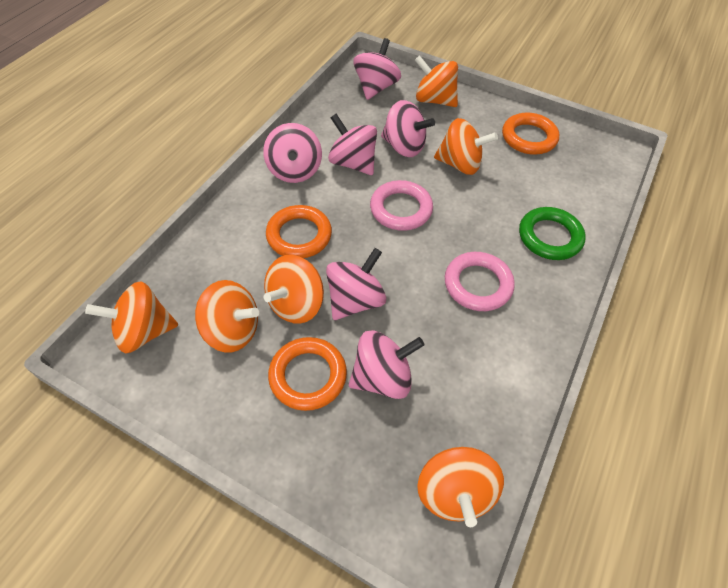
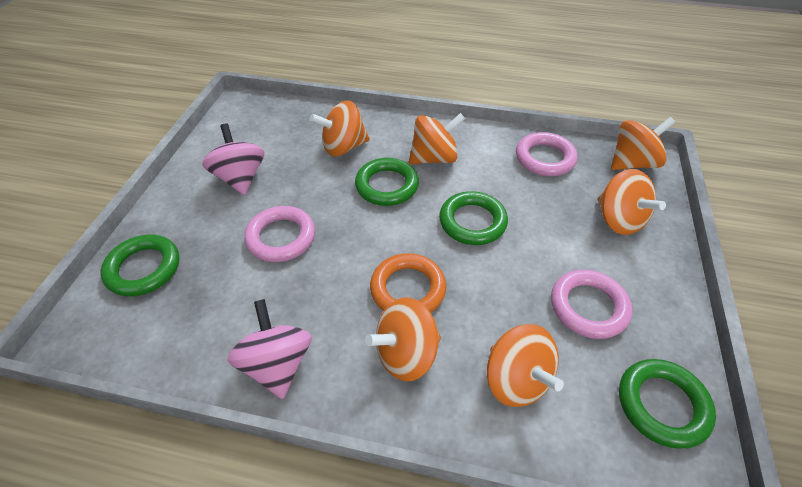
green ring: 1 -> 4
orange ring: 3 -> 1
pink ring: 2 -> 3
pink spinning top: 6 -> 2

